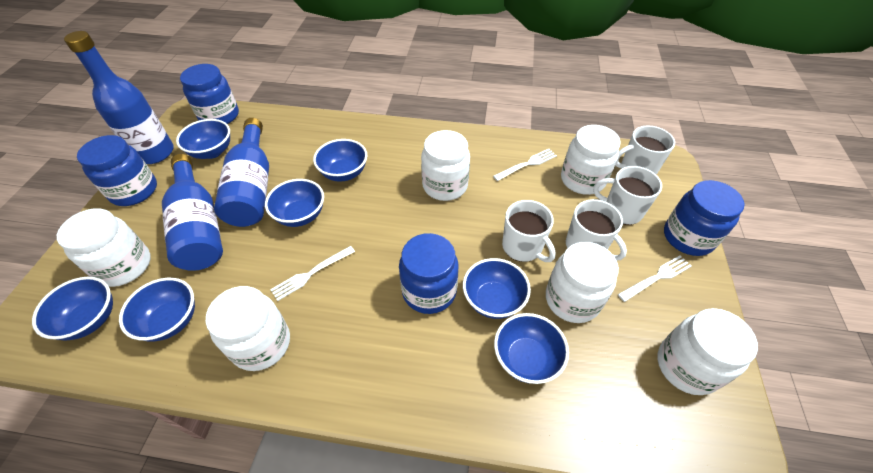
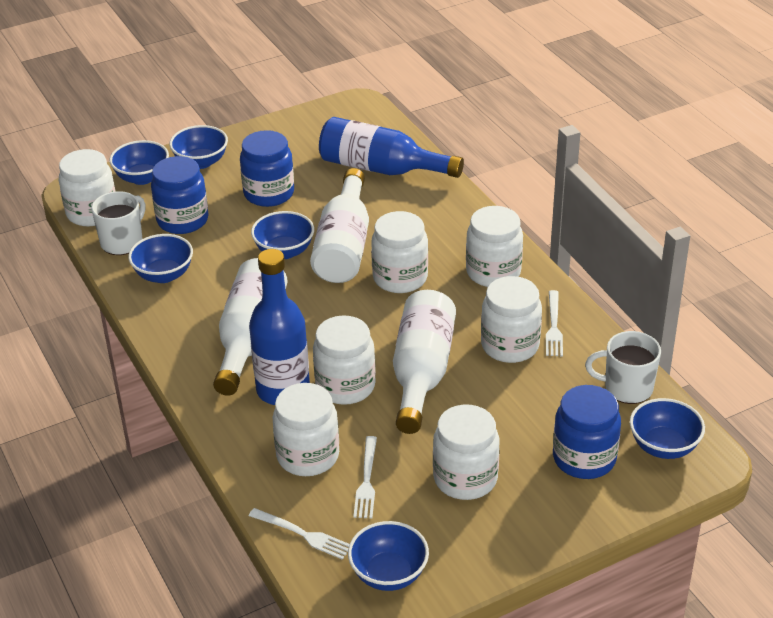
blue bottle: 3 -> 2
blue bowl: 7 -> 6
blue jar: 4 -> 3
white bottle: 0 -> 3
white jar: 6 -> 7
white mug: 4 -> 2

